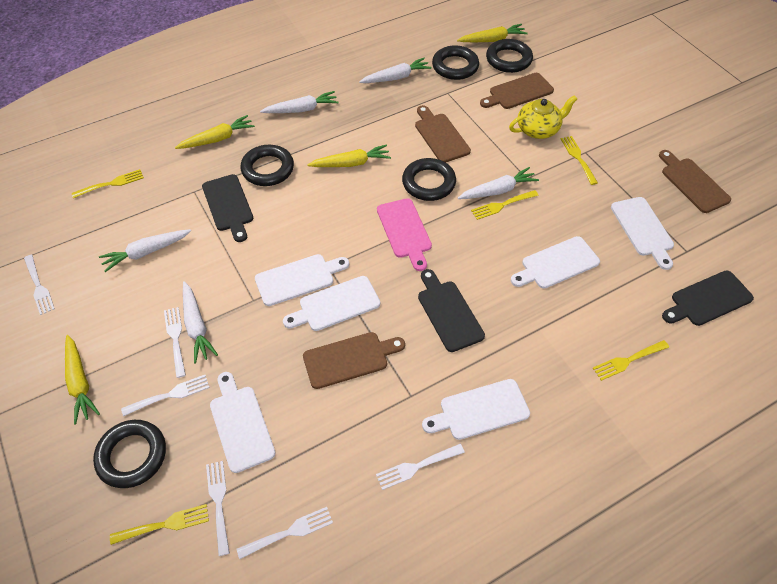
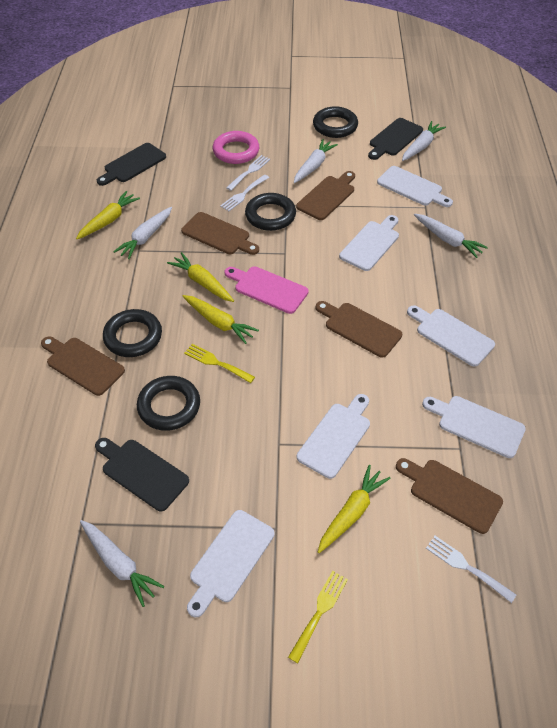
black ring: 5 -> 4
brown cutting board: 4 -> 5
pink ring: 0 -> 1
white fork: 6 -> 3
yellow fork: 5 -> 2
yellow teapot: 1 -> 0

